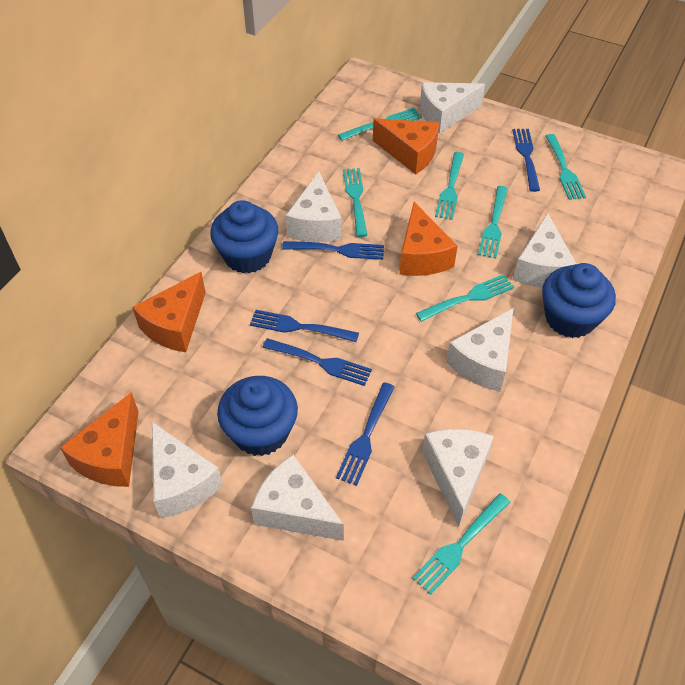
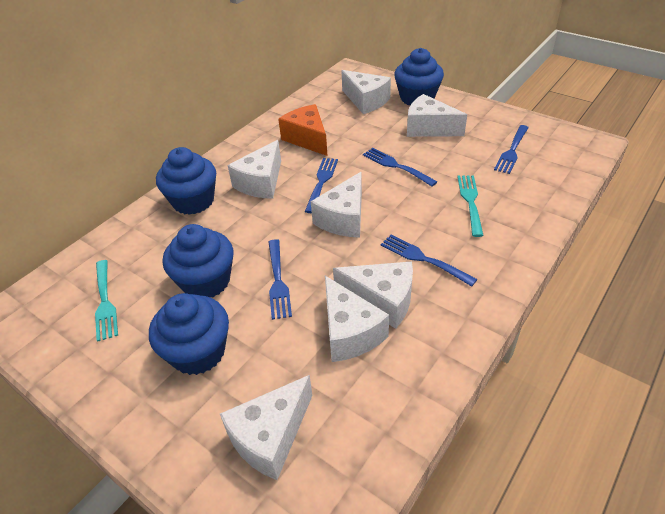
blue cupcake: 3 -> 4
orange cheese: 4 -> 1
turquoise fork: 7 -> 2

